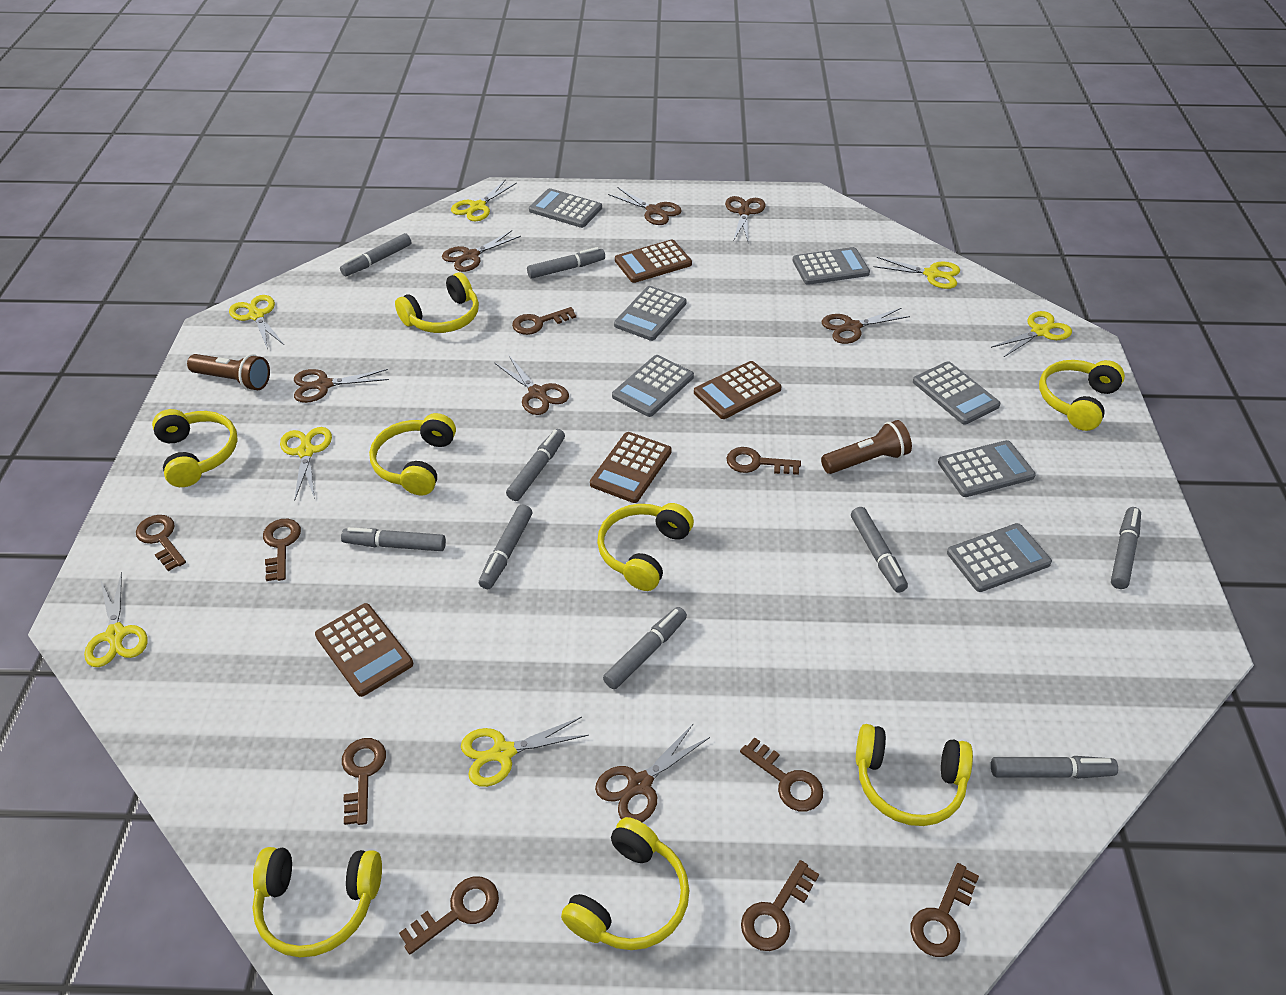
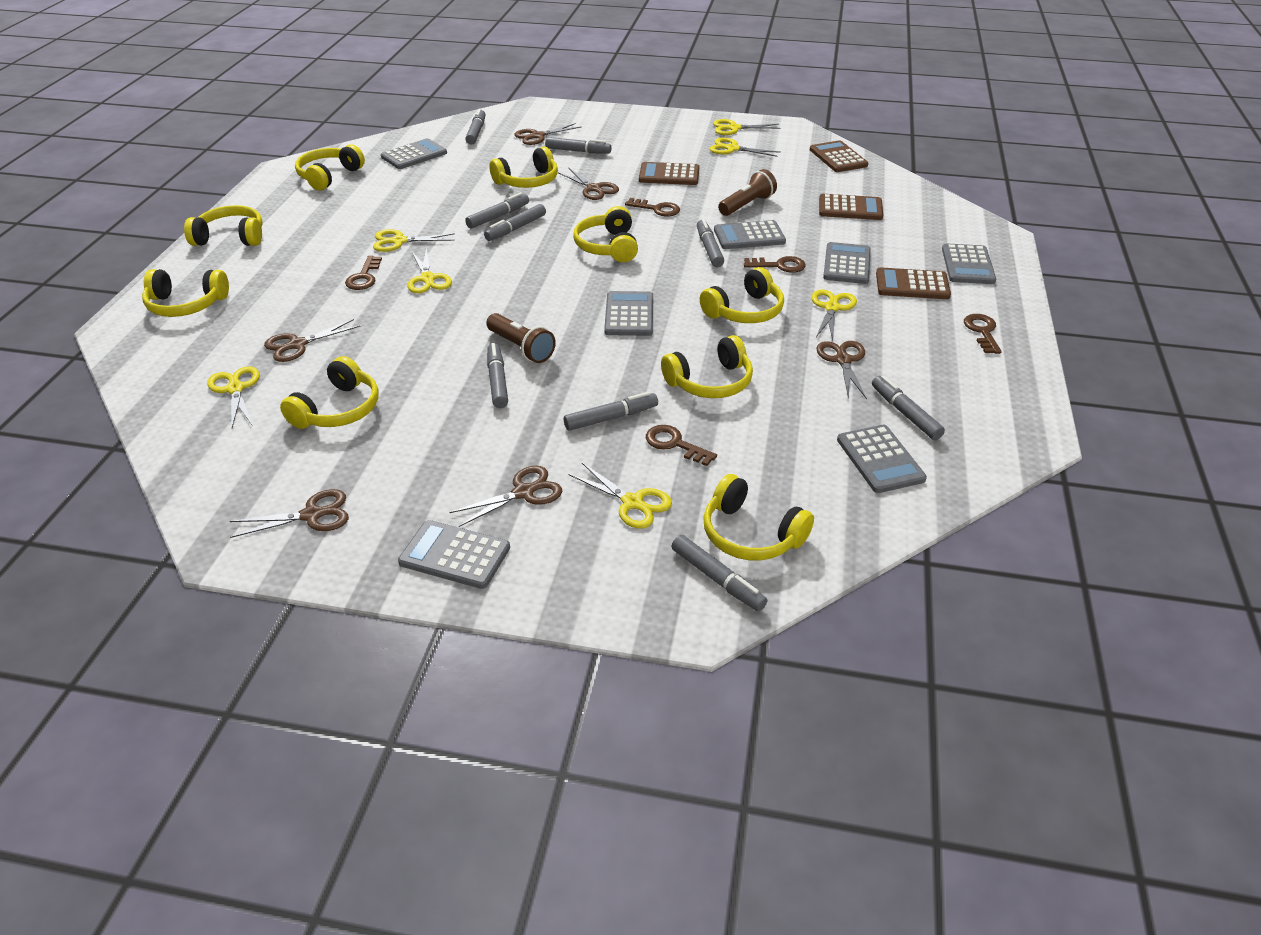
brown key: 9 -> 5
brown scissors: 7 -> 6
yellow headphones: 8 -> 9

